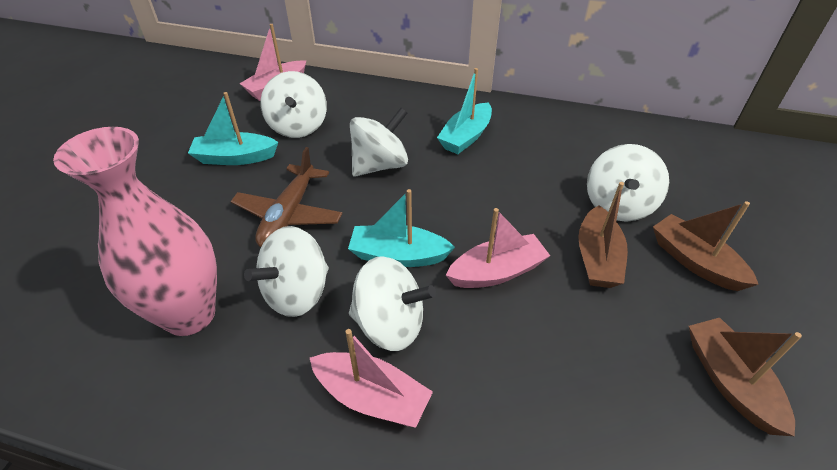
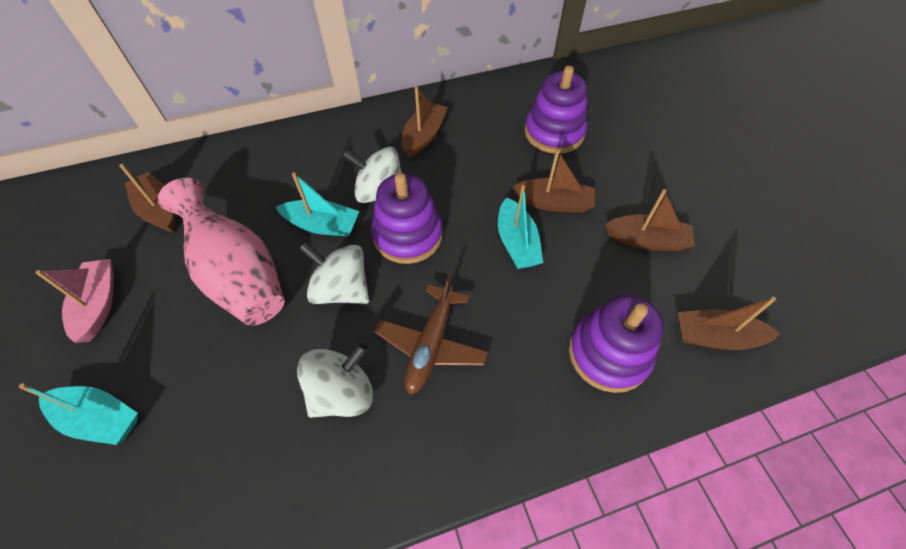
brown boat: 3 -> 5
pink boat: 3 -> 1
purple stacking toy: 0 -> 3
white spinning top: 5 -> 3

